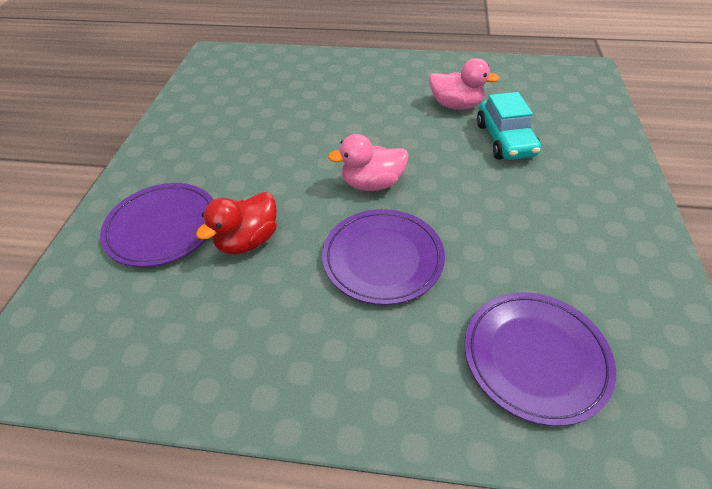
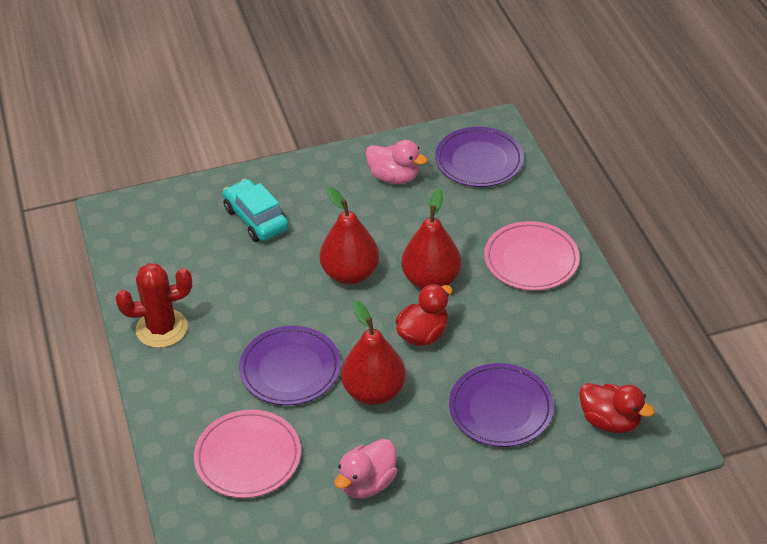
pink plate: 0 -> 2
red cactus: 0 -> 1
red duck: 1 -> 2
red pear: 0 -> 3

